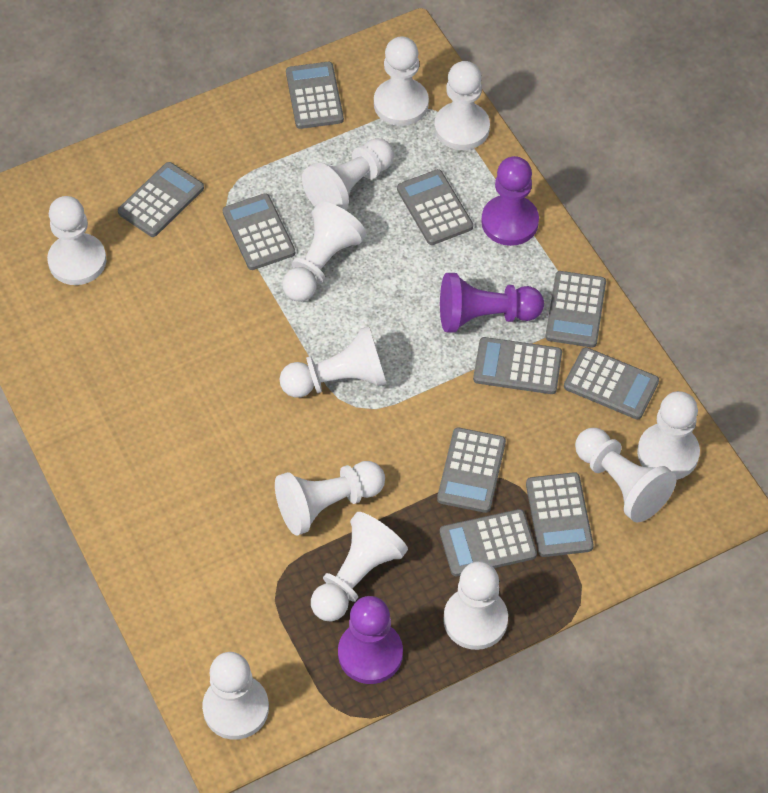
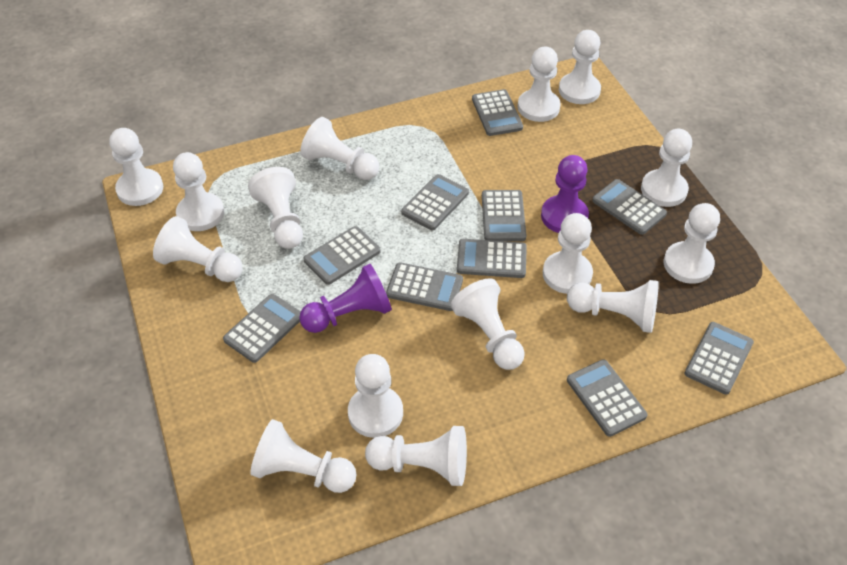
purple pawn: 3 -> 2
white pawn: 12 -> 15

